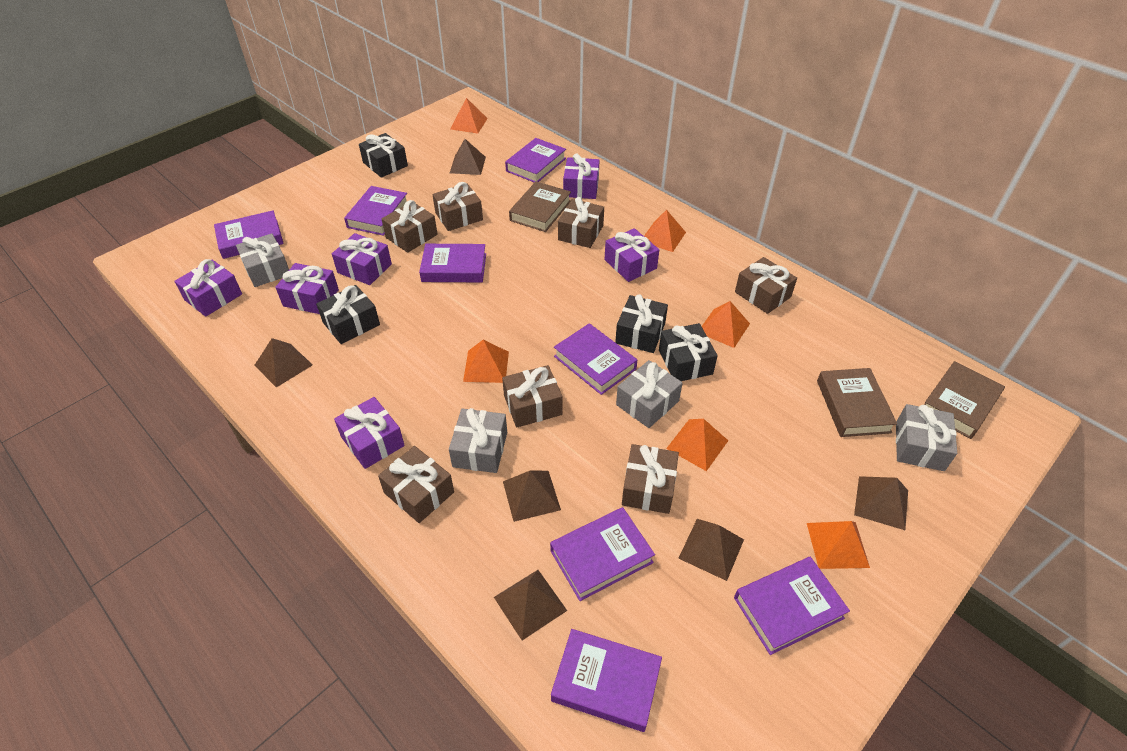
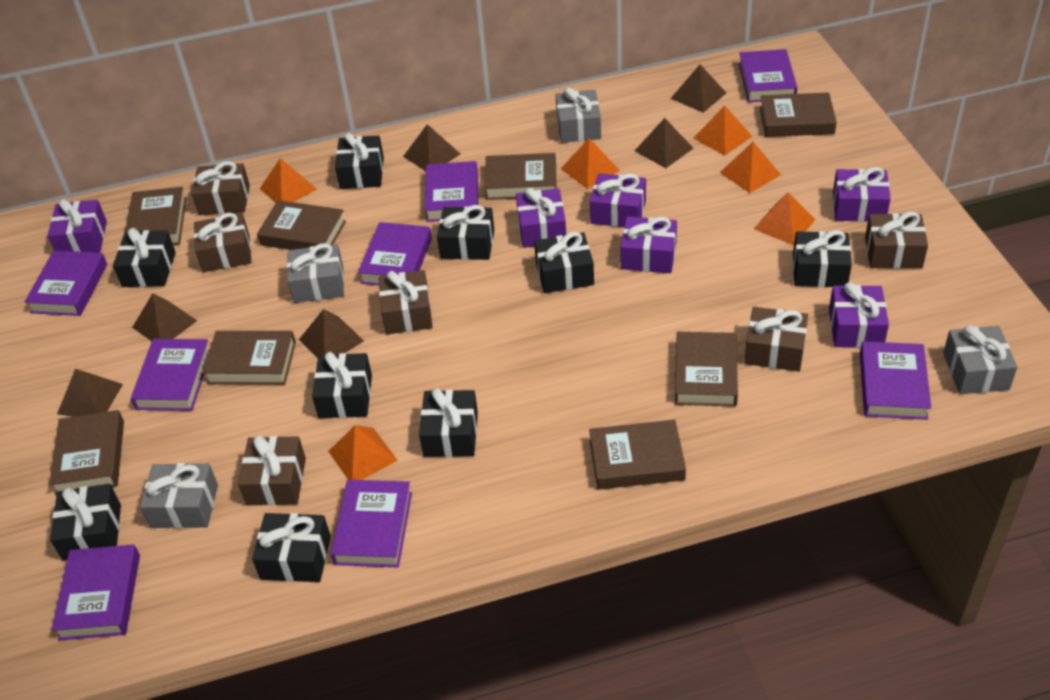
black gift: 4 -> 9
brown book: 3 -> 8
brown gift: 7 -> 6

